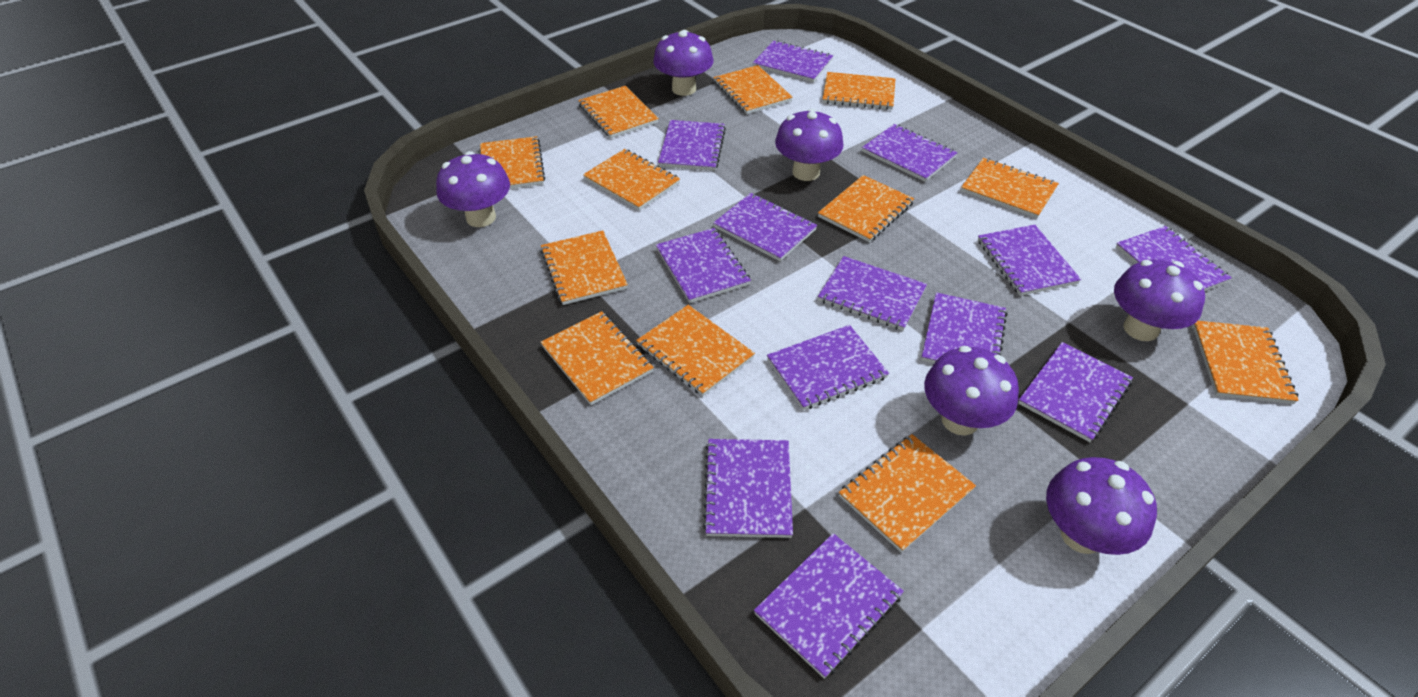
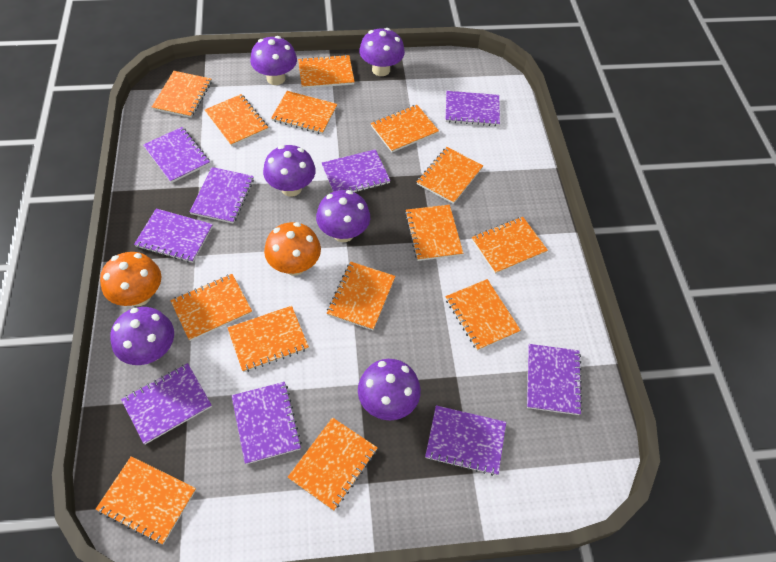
orange mushroom: 0 -> 2
orange notebook: 12 -> 14
purple notebook: 13 -> 9

